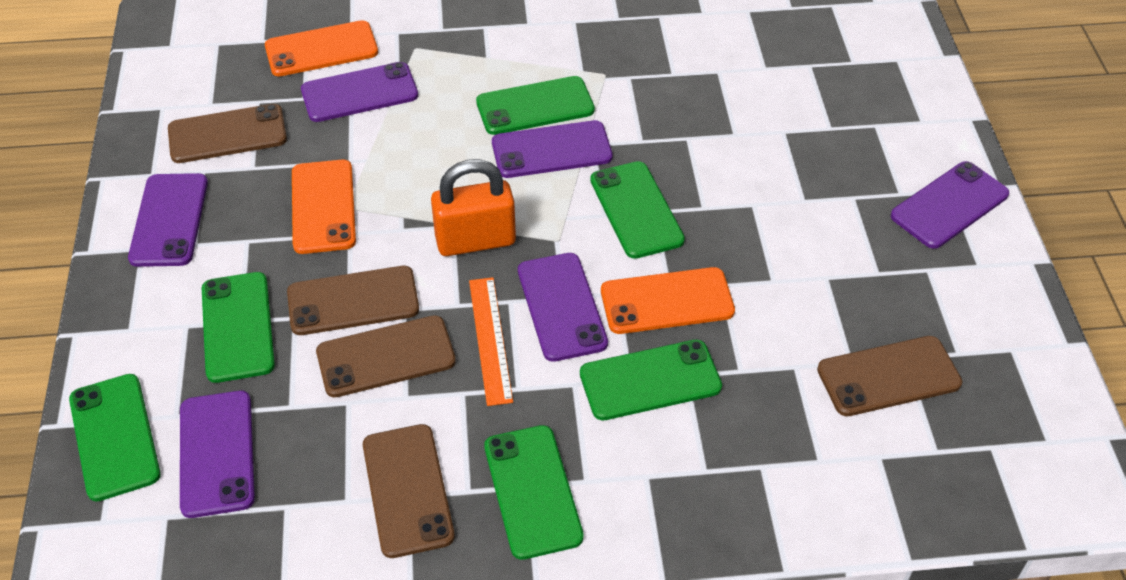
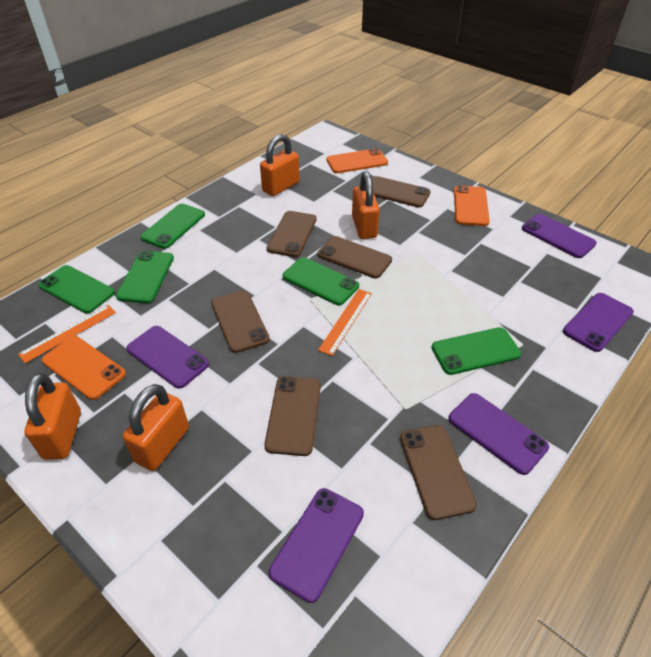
brown phone: 5 -> 6
green phone: 6 -> 5
orange padlock: 1 -> 4
orange ruler: 1 -> 2
purple phone: 6 -> 5

